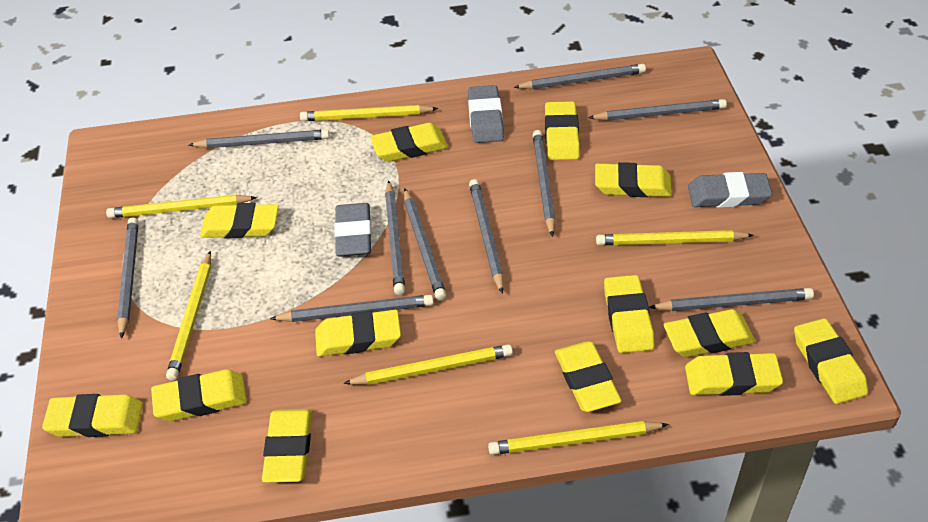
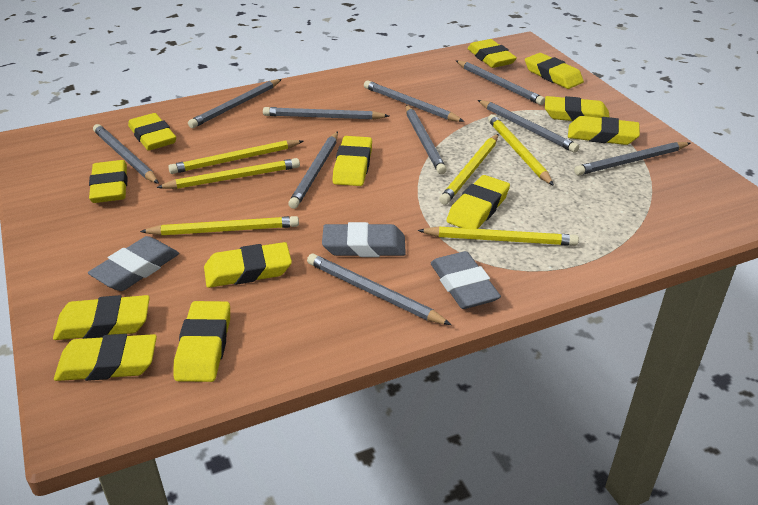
yellow eraser: 13 -> 12

